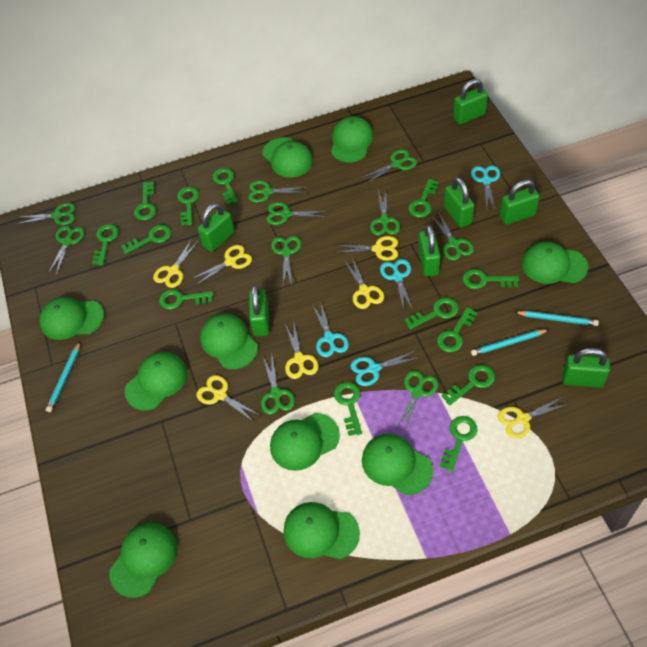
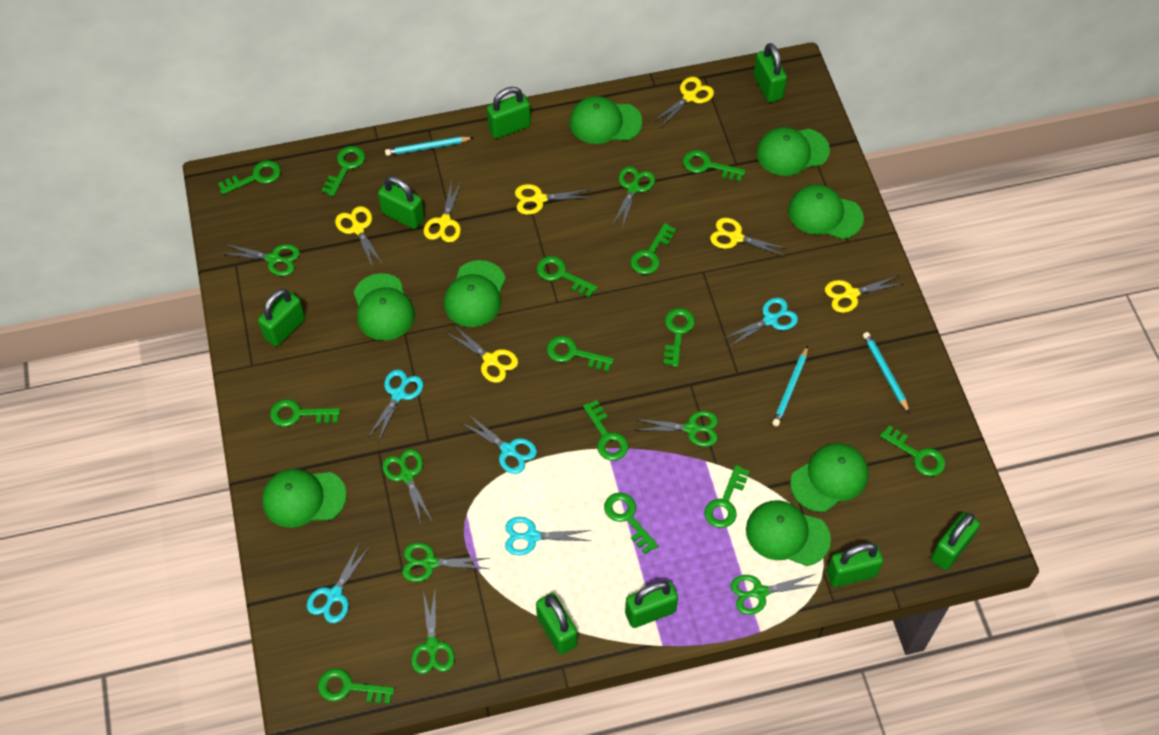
green cap: 10 -> 8
green padlock: 7 -> 8
green scissors: 10 -> 7
turquoise scissors: 4 -> 5

